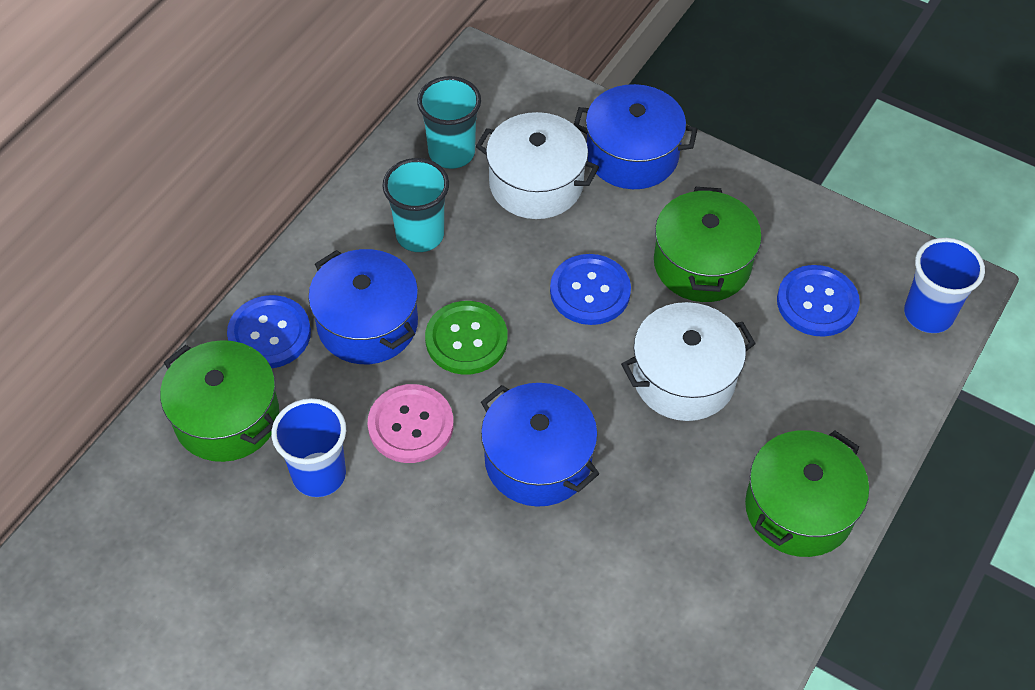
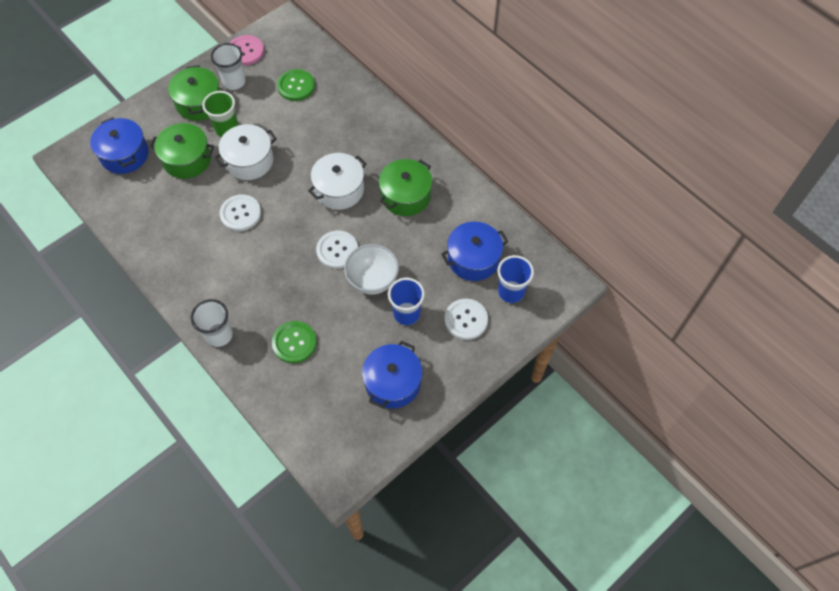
blue button: 3 -> 0
green button: 1 -> 2
green cup: 0 -> 1
turquoise cup: 2 -> 0
white bowl: 0 -> 1
white button: 0 -> 3
white cup: 0 -> 2

